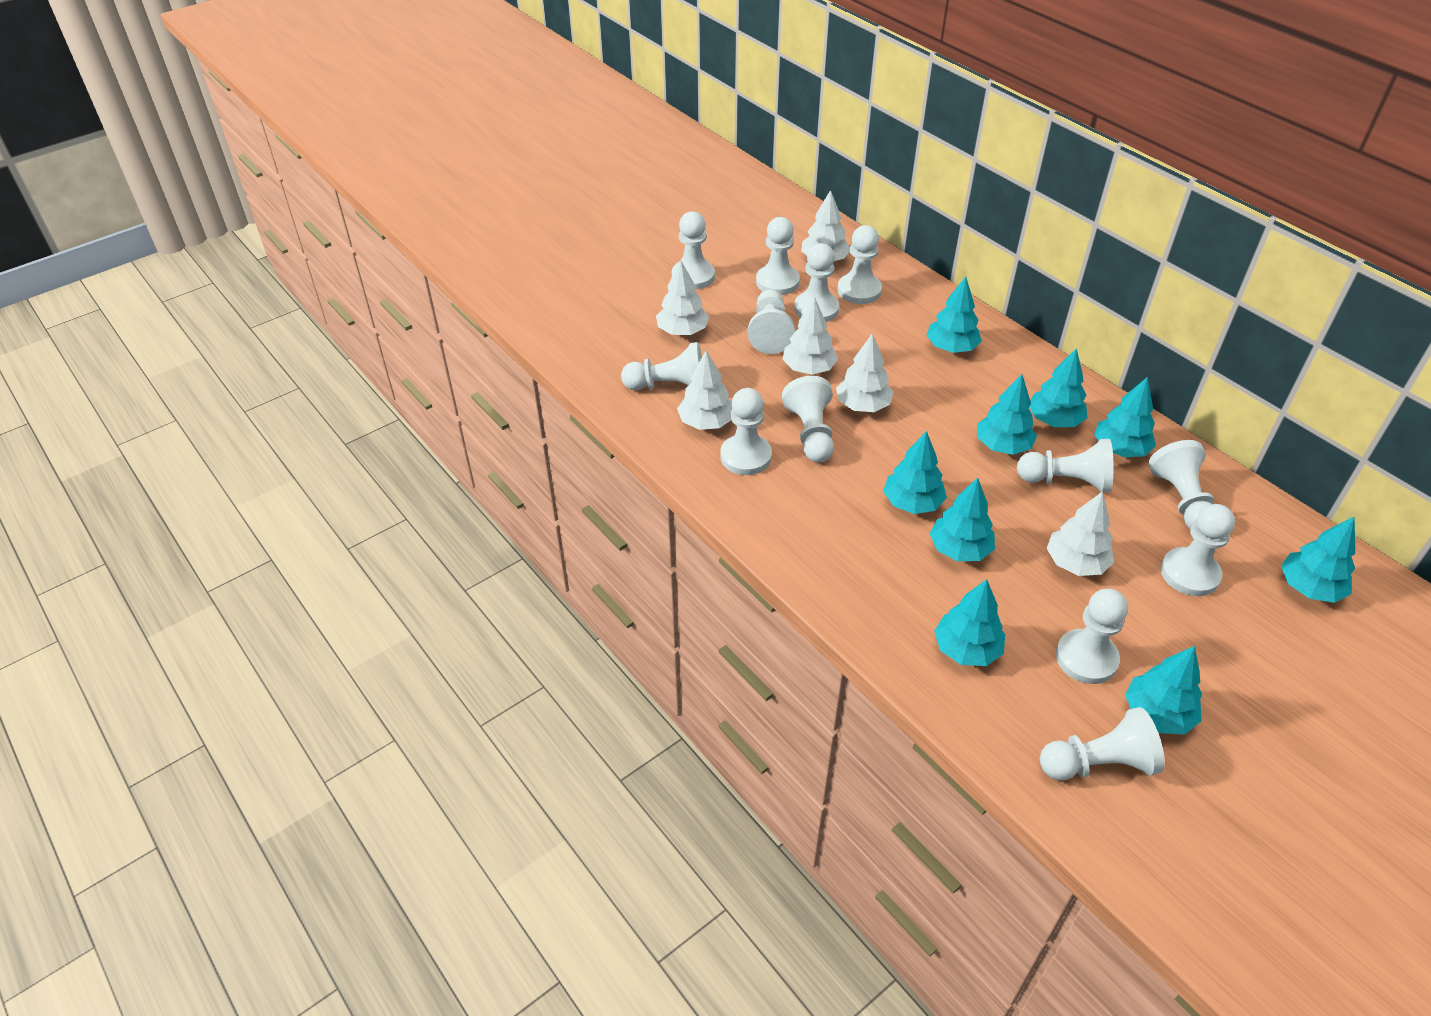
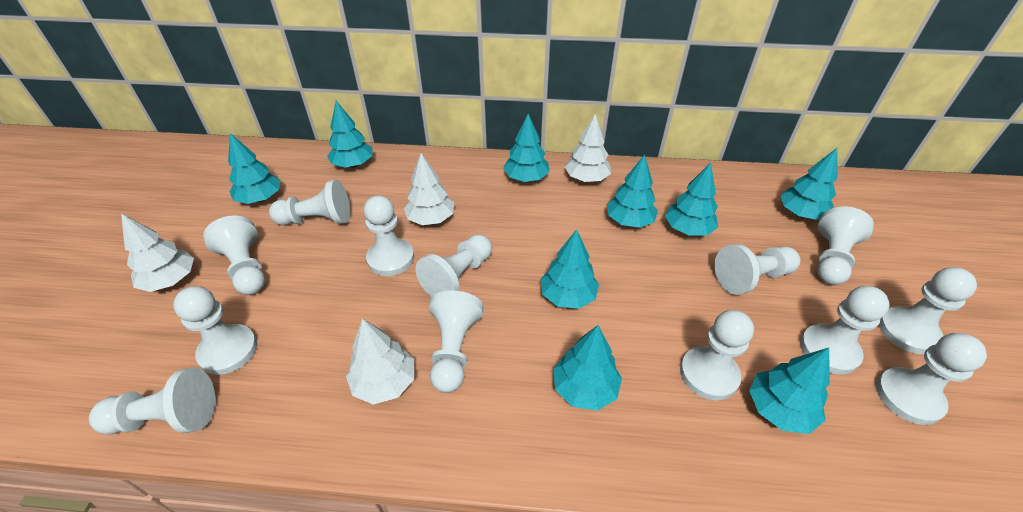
white tree: 6 -> 4

